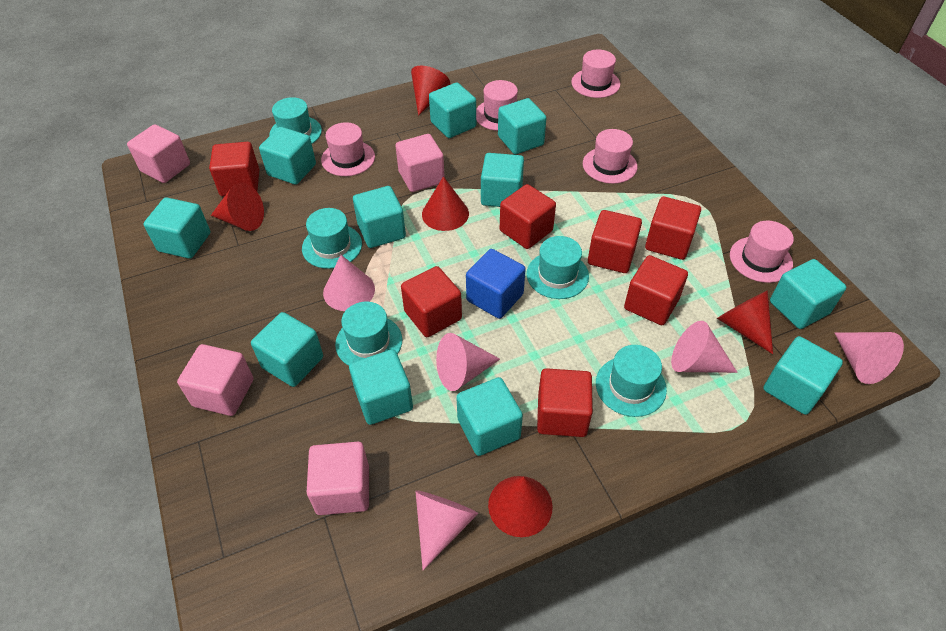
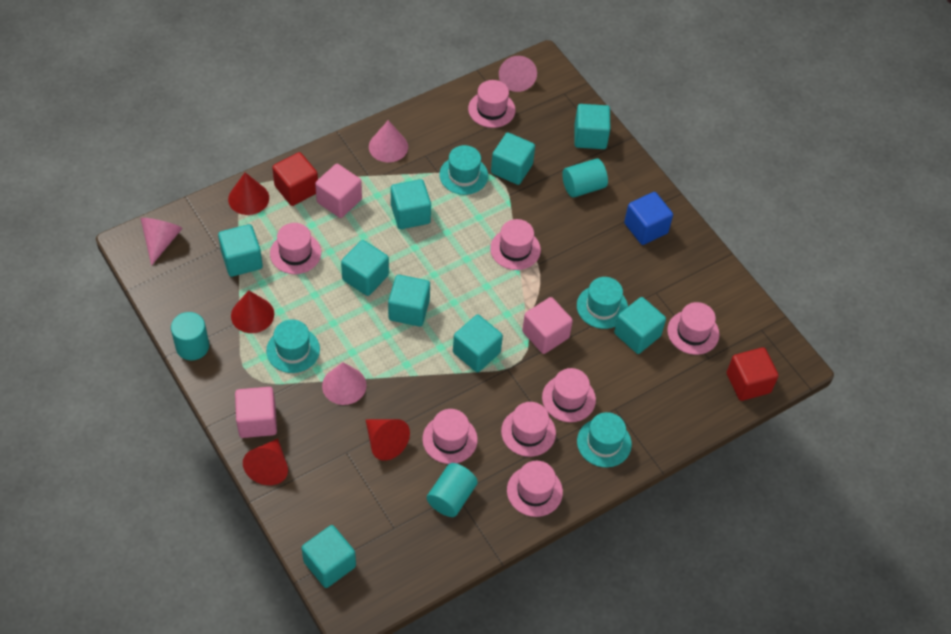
pink cone: 5 -> 4
pink cube: 4 -> 3
pink hat: 5 -> 8
red cone: 5 -> 4
red cube: 7 -> 2
turquoise cube: 11 -> 9
turquoise cylinder: 0 -> 3
turquoise hat: 5 -> 4

